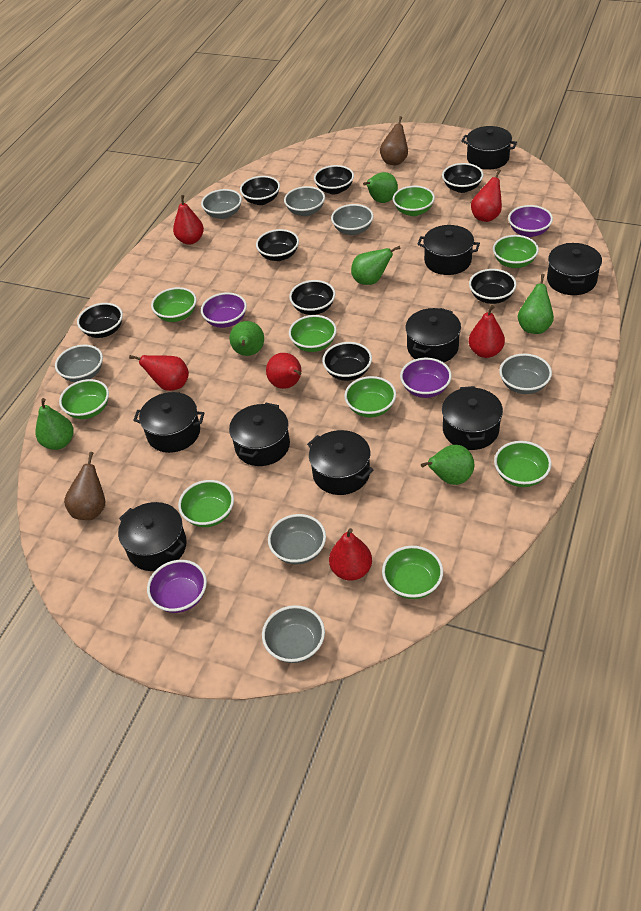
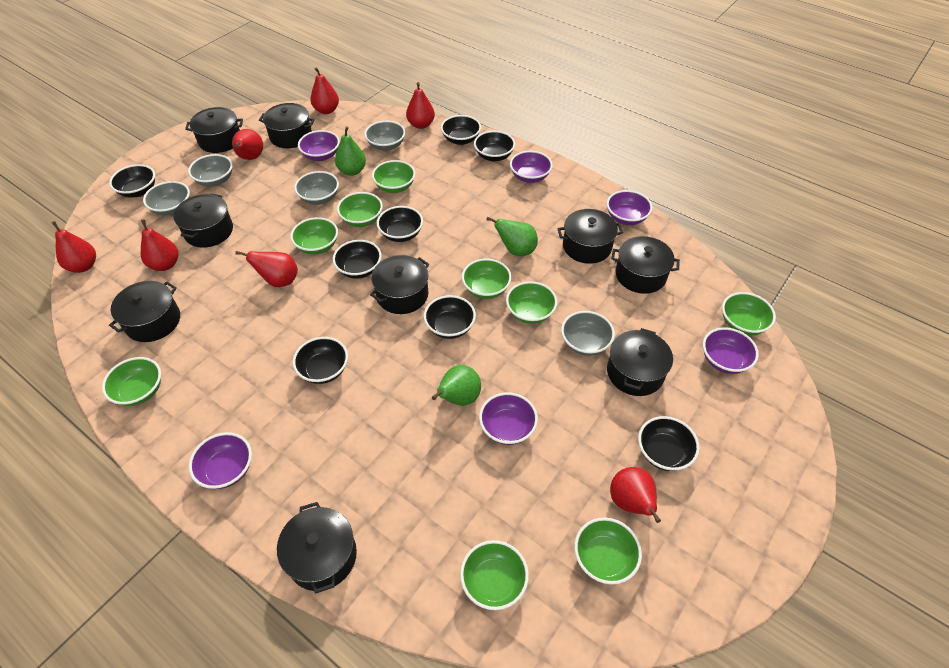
brown pear: 2 -> 0
green pear: 6 -> 3
grey bowl: 7 -> 5
purple bowl: 4 -> 6
red pear: 6 -> 7

